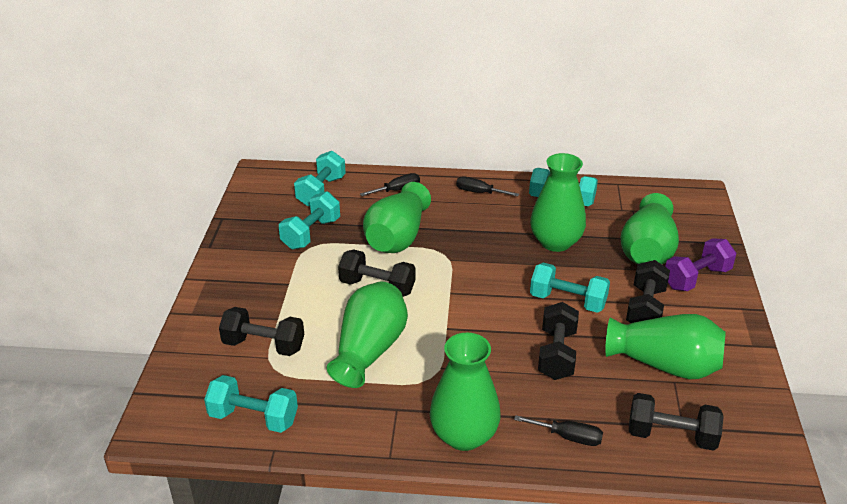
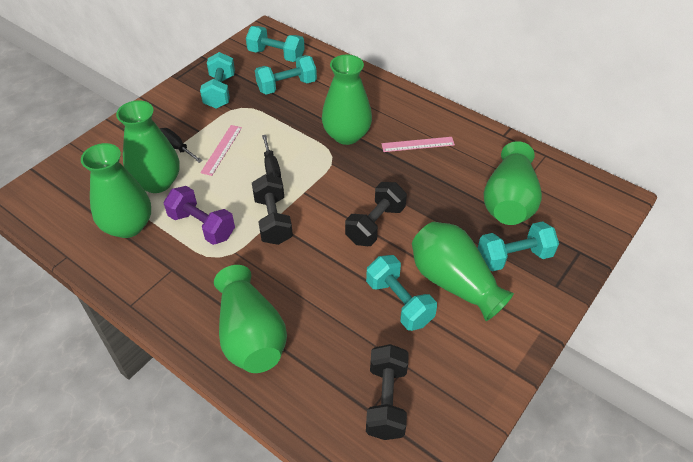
black dumbbell: 5 -> 3
black screwdriver: 3 -> 2
pink ruler: 0 -> 2

